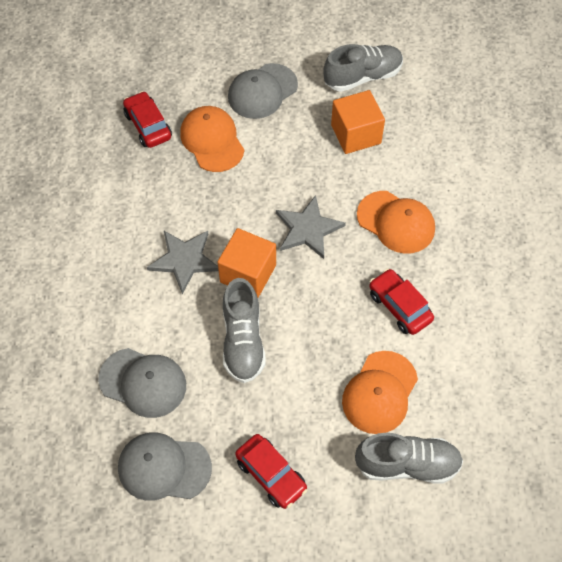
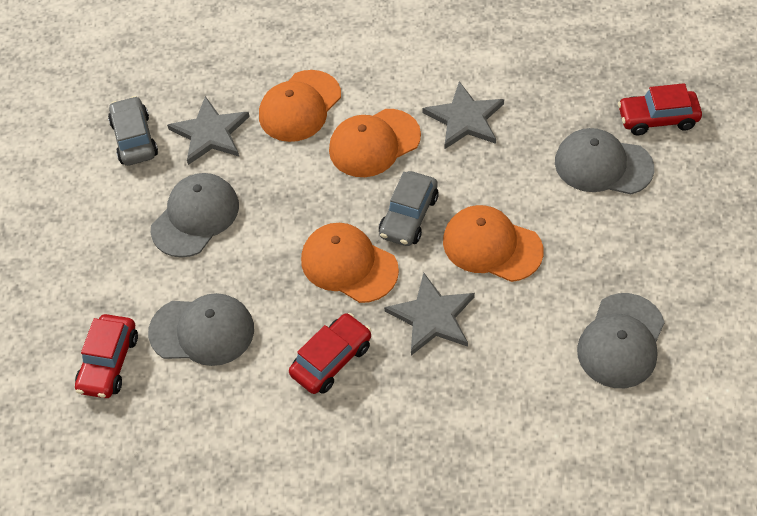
grey cap: 3 -> 4
grey car: 0 -> 2
grey shoe: 3 -> 0
grey star: 2 -> 3
orange cap: 3 -> 4
orange cube: 2 -> 0

